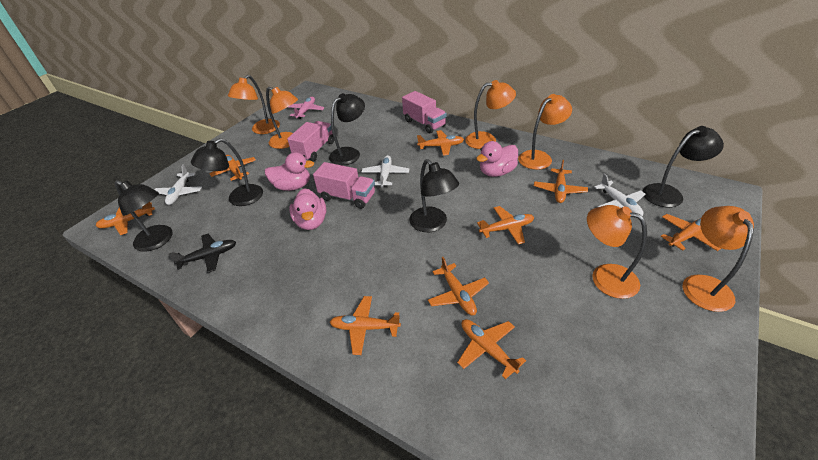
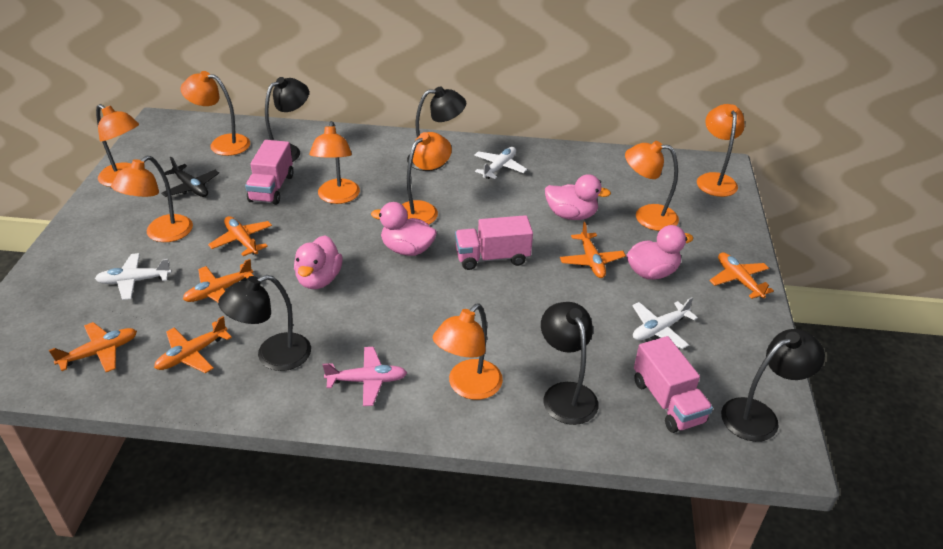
orange lamp: 6 -> 8
orange plane: 9 -> 6
pink duck: 3 -> 4

